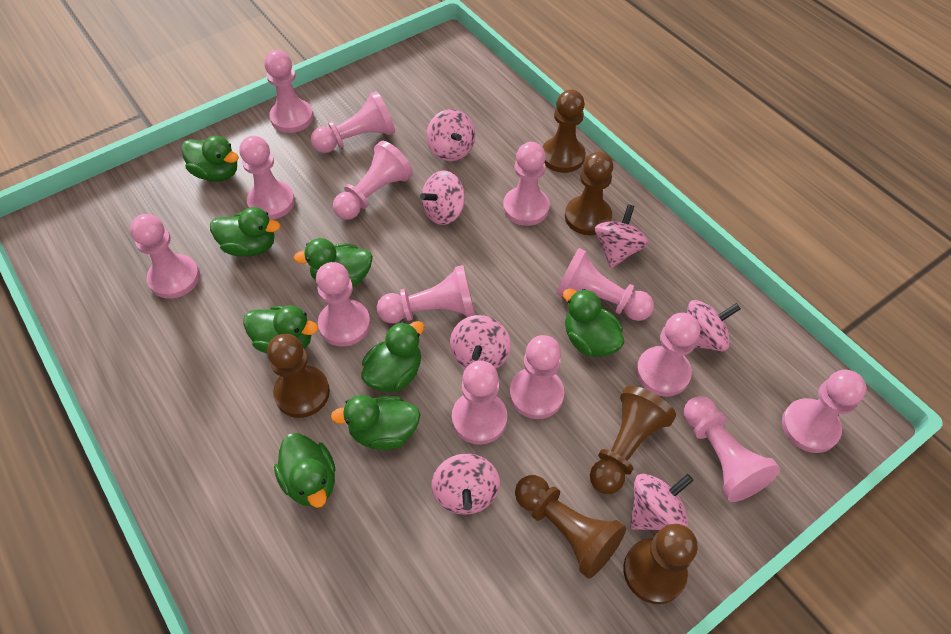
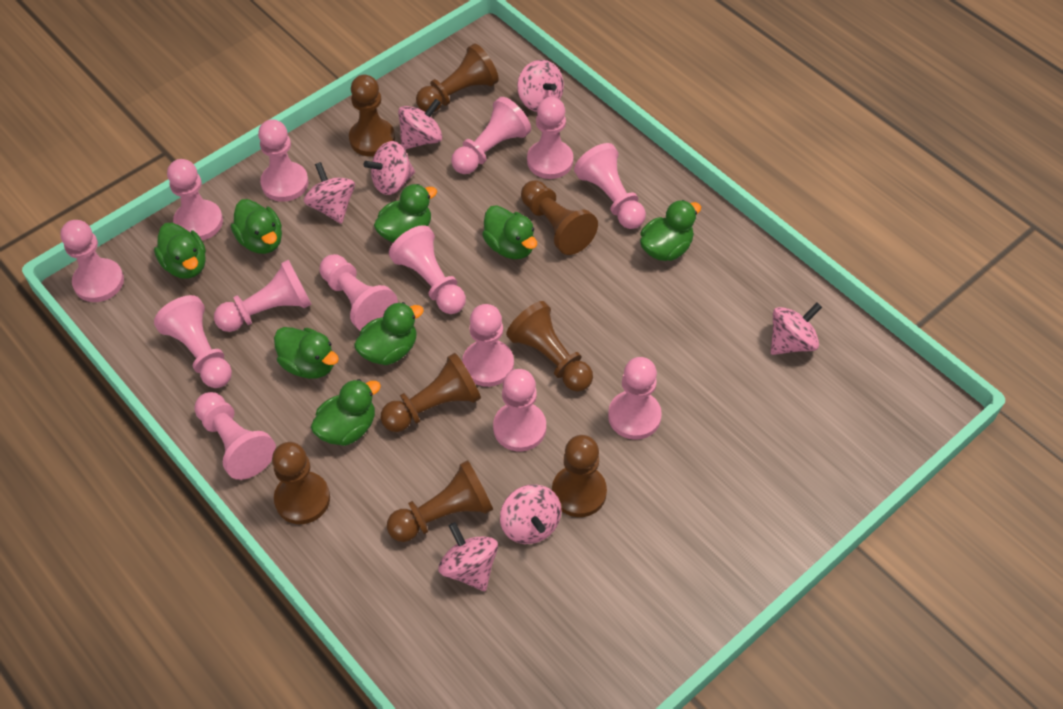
brown pawn: 6 -> 8

